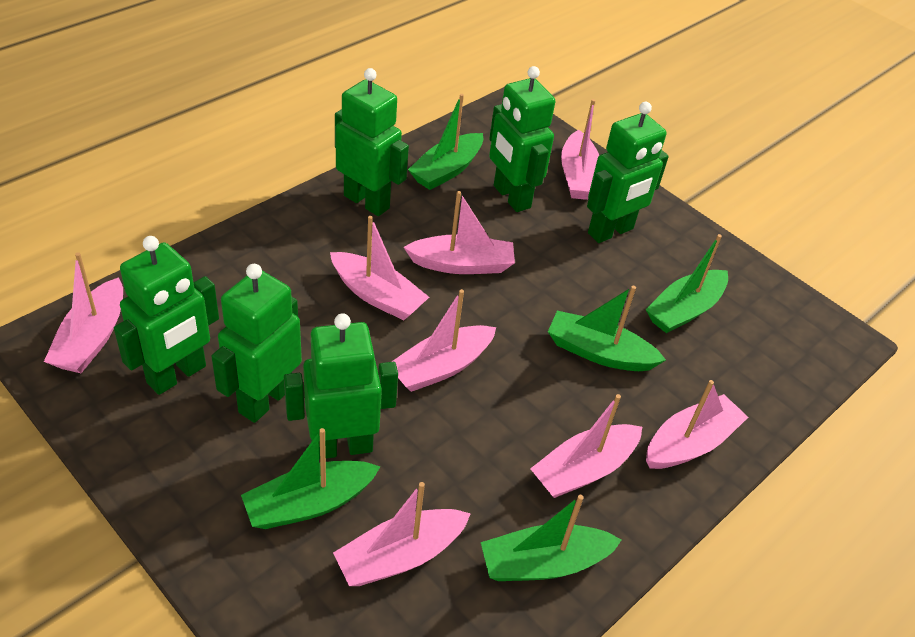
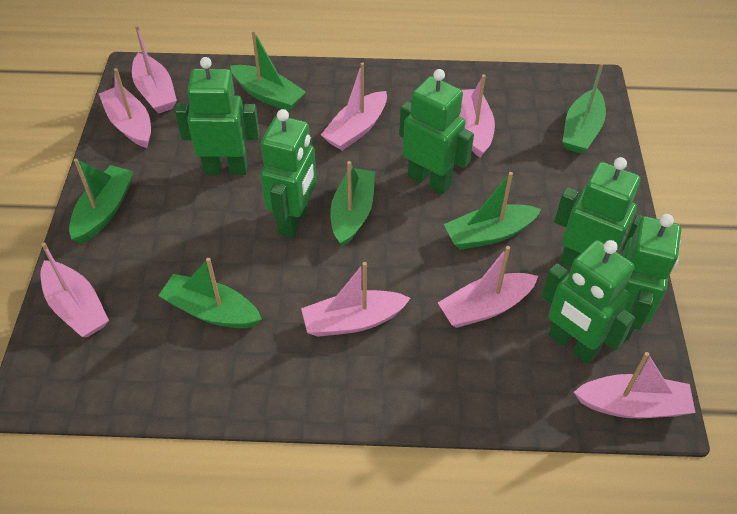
green boat: 5 -> 6

